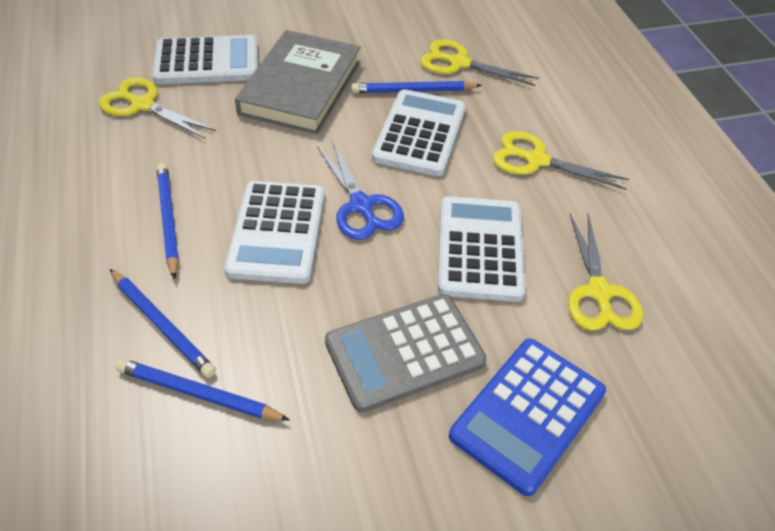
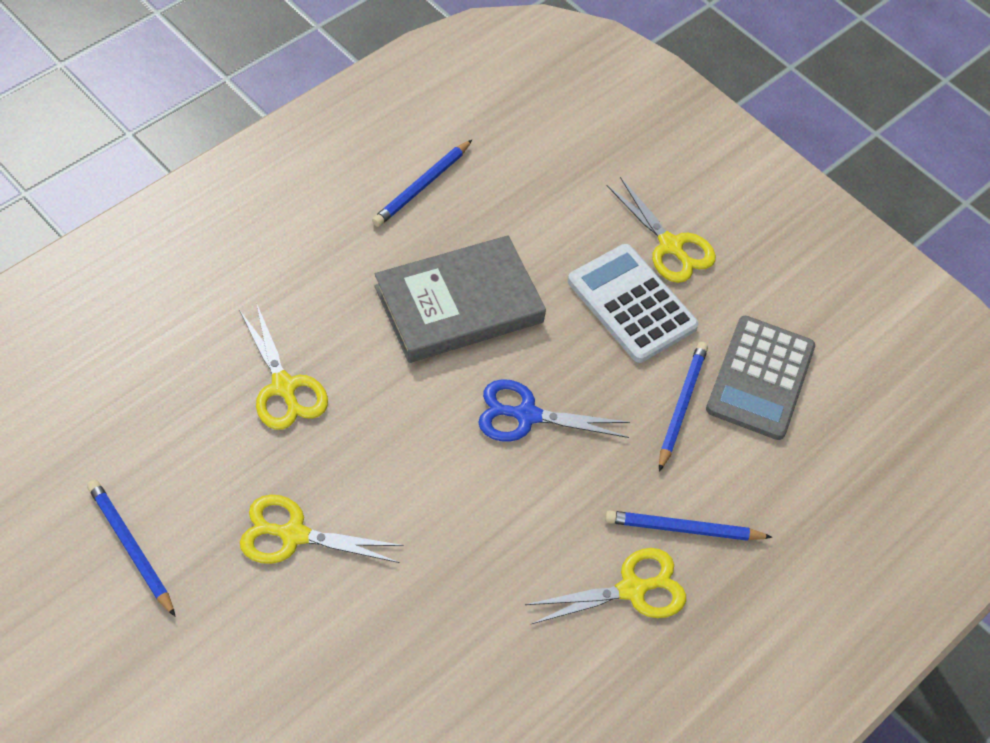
blue calculator: 1 -> 0
white calculator: 4 -> 1

